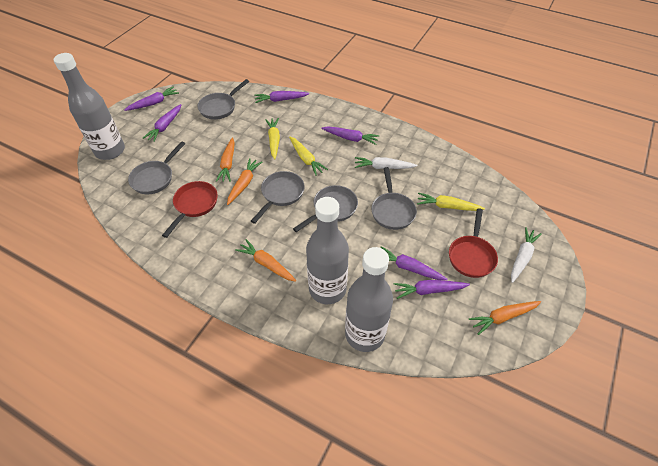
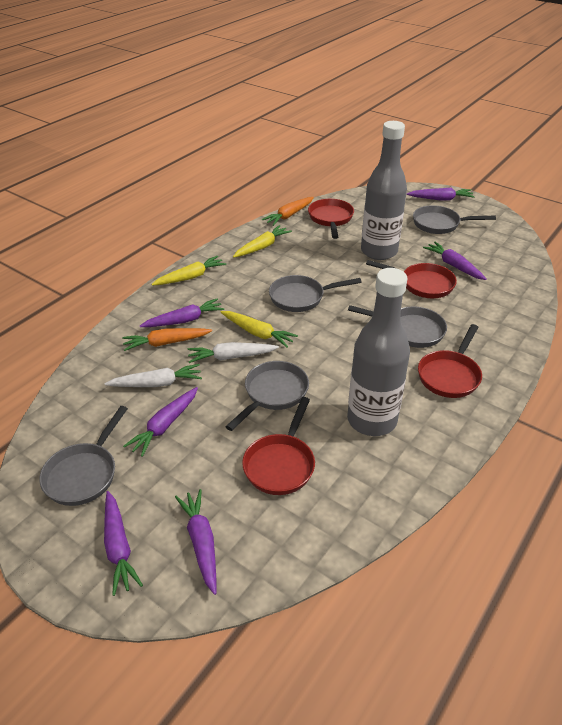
grey bottle: 3 -> 2
orange carrot: 4 -> 2
red pan: 2 -> 4

